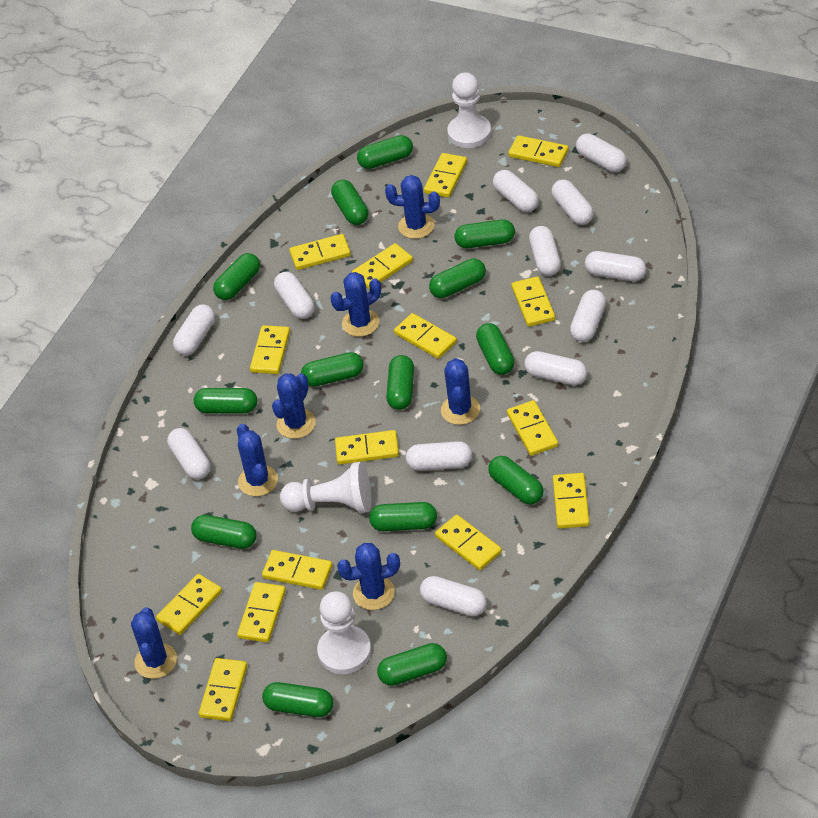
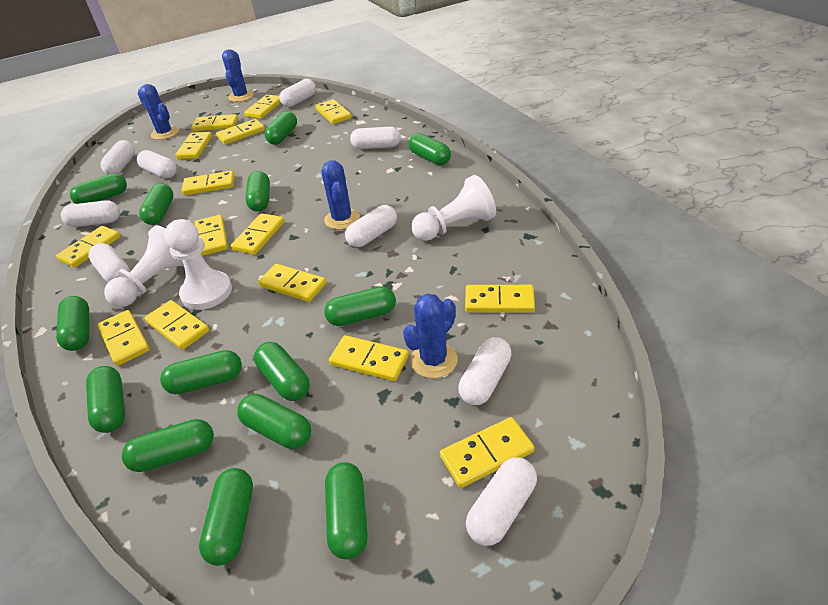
blue cactus: 7 -> 4
white capsule: 12 -> 9

